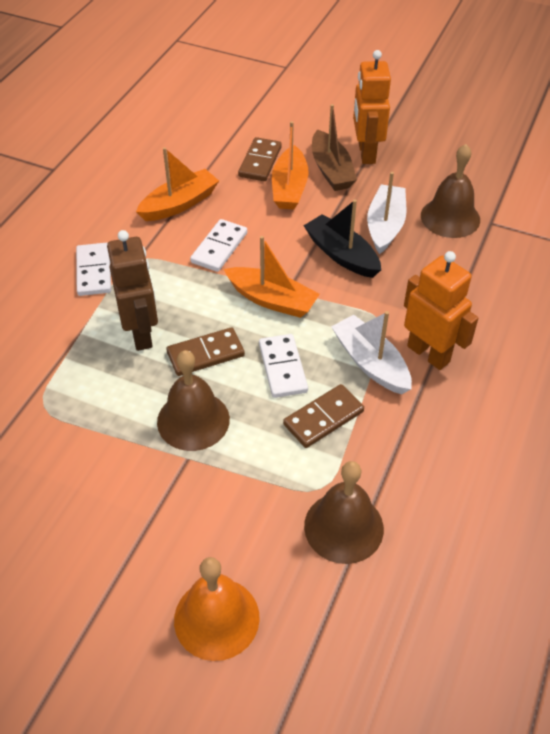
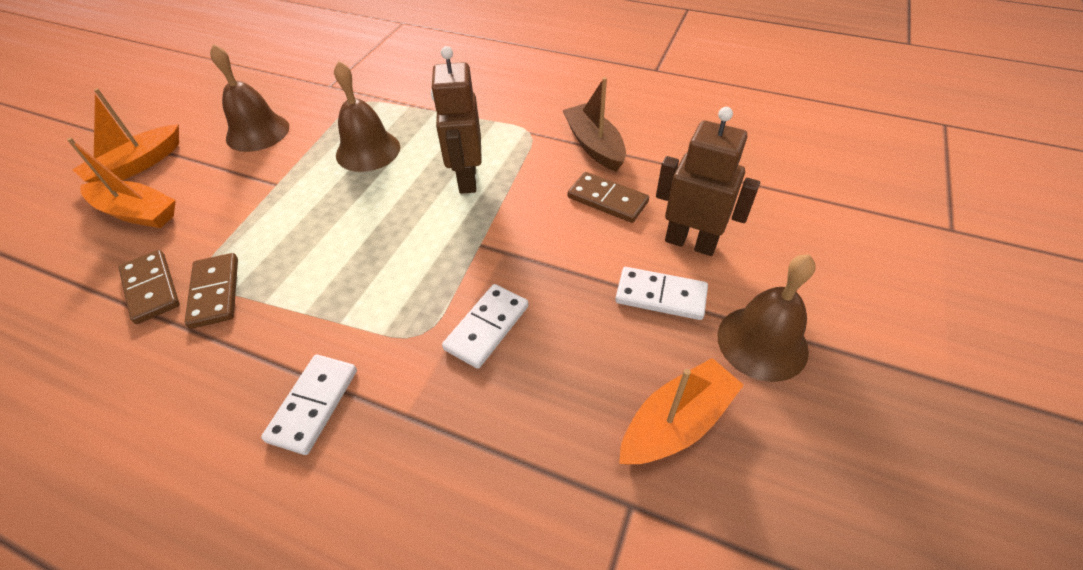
black boat: 1 -> 0
brown robot: 1 -> 2
orange bell: 1 -> 0
orange robot: 2 -> 0
white boat: 2 -> 0

